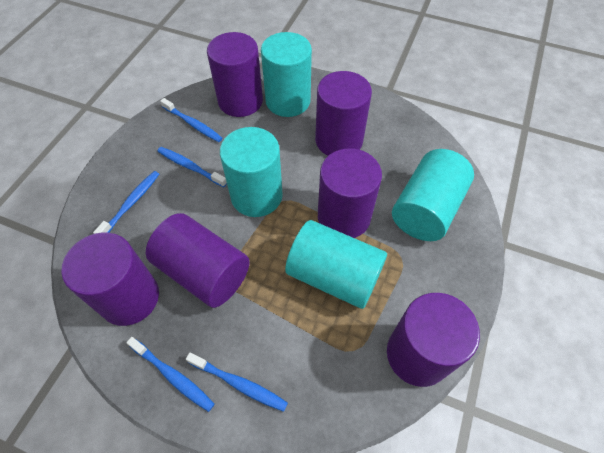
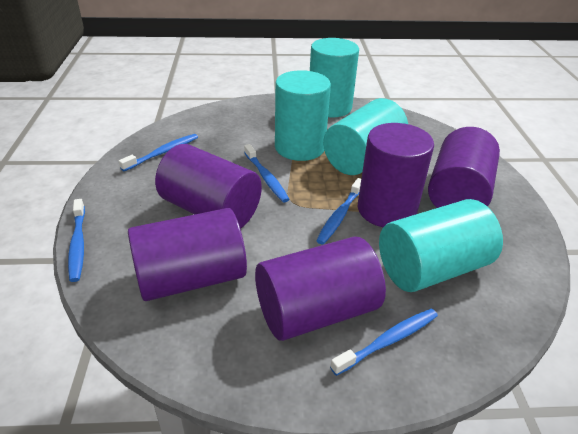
purple cylinder: 6 -> 5

